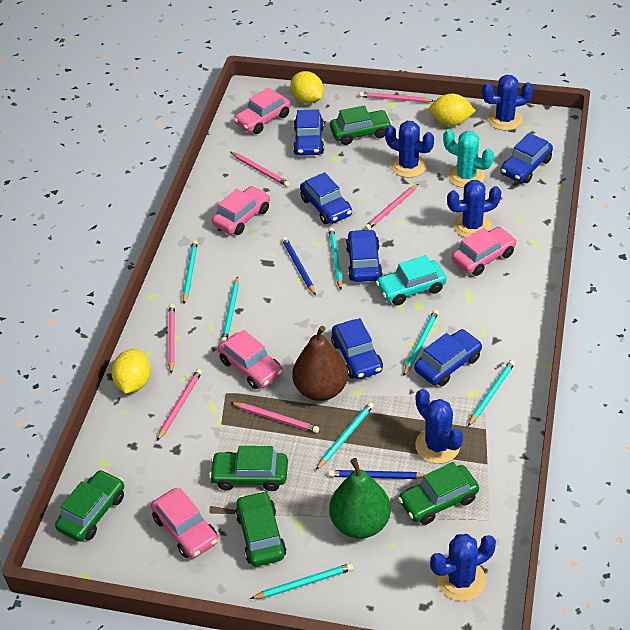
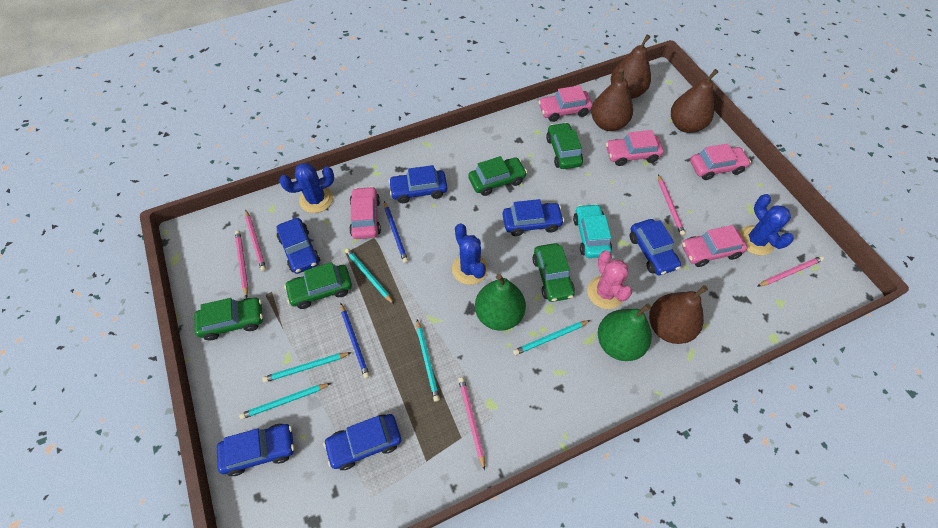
blue cactus: 5 -> 3
brown pear: 1 -> 4
green pear: 1 -> 2
pink cactus: 0 -> 1
pink pencil: 6 -> 5
turquoise cactus: 1 -> 0
turquoise pencil: 7 -> 5
yellow lemon: 3 -> 0

